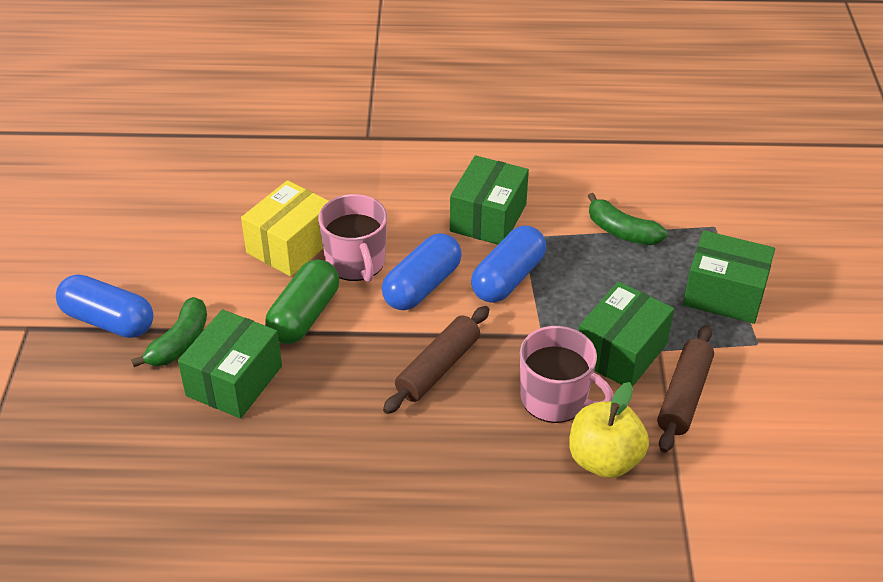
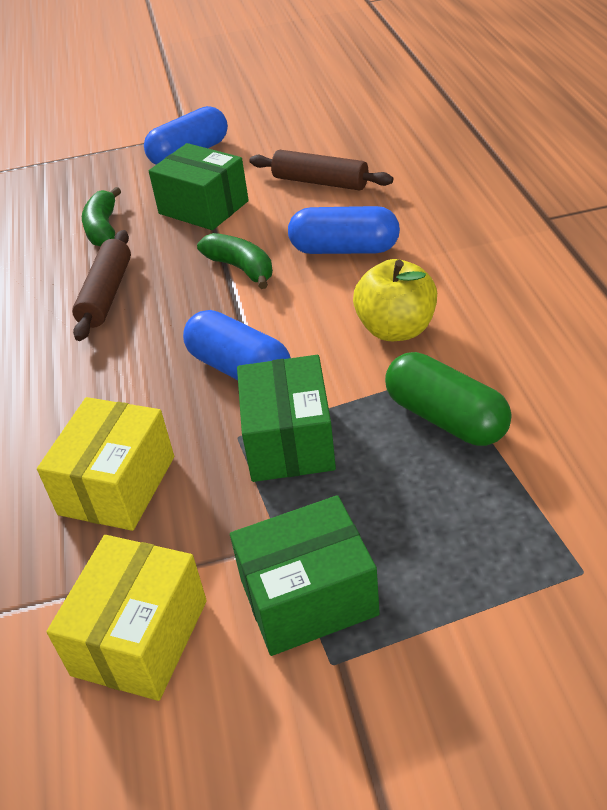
green box: 4 -> 3
pink mug: 2 -> 0
yellow box: 1 -> 2

